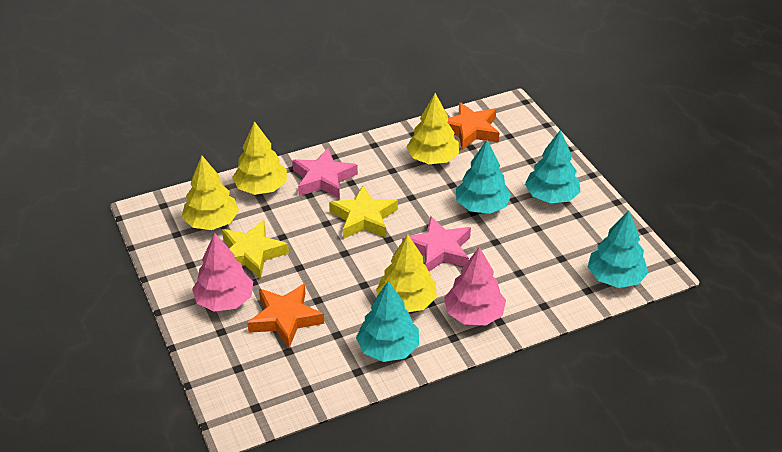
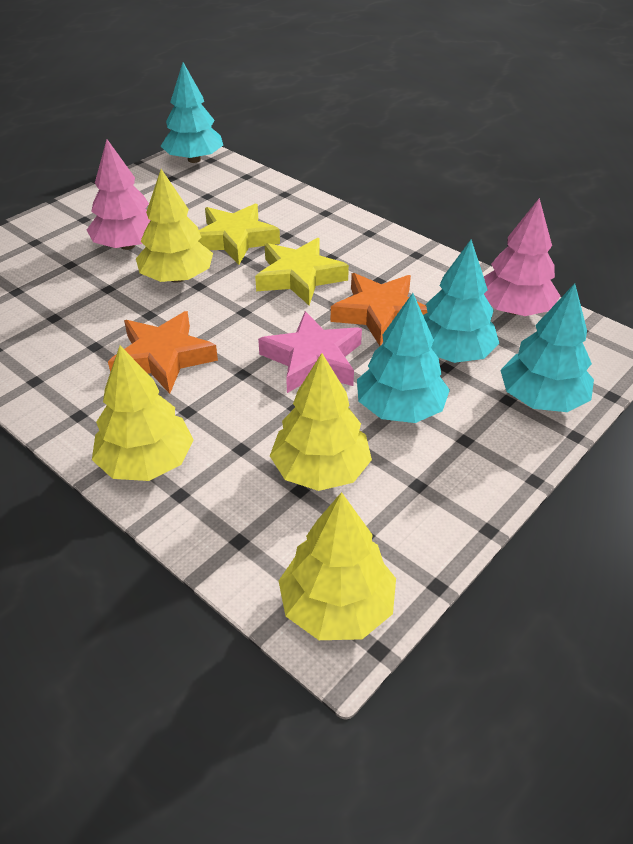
pink star: 2 -> 1

